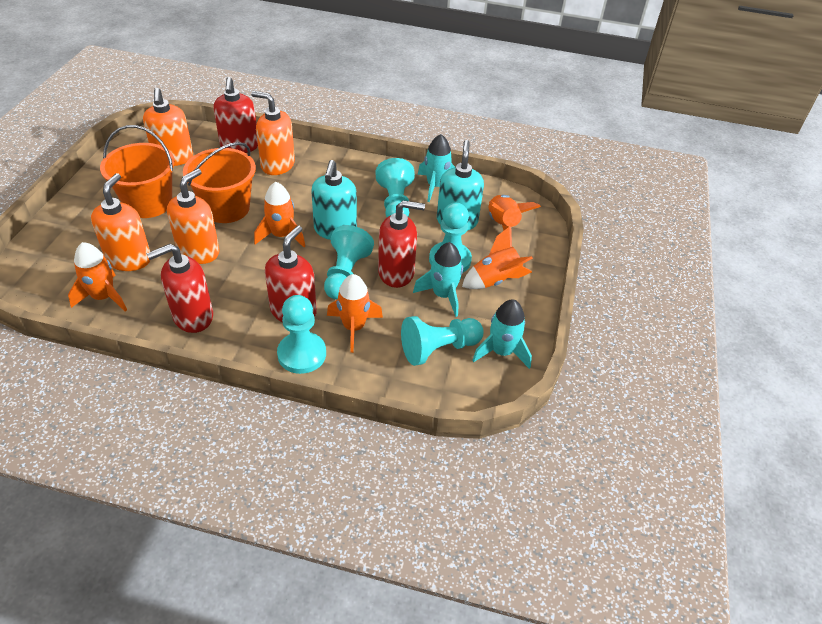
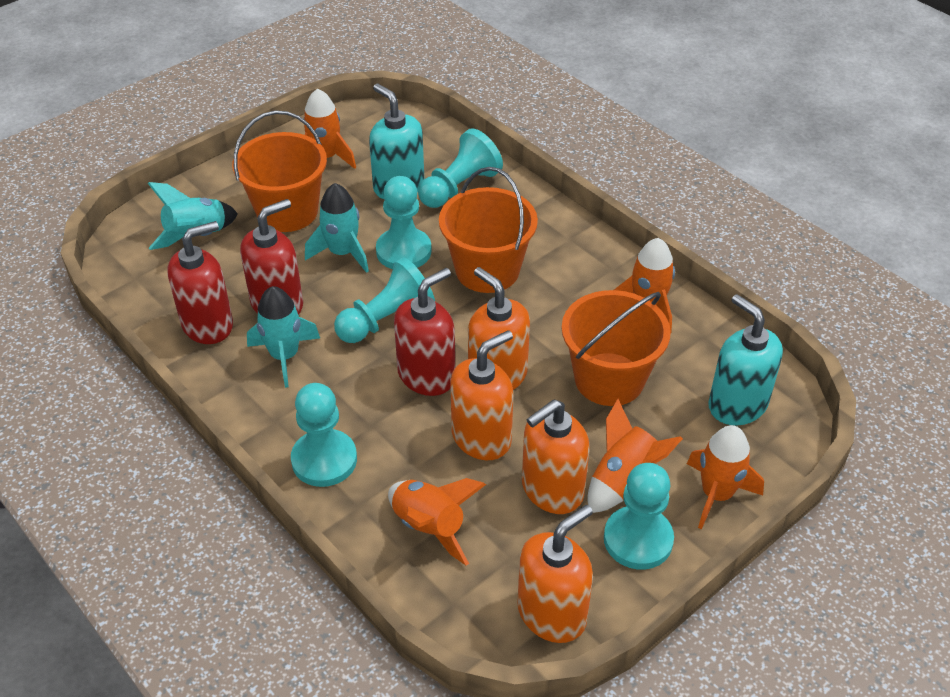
orange bucket: 2 -> 3
red soap dispenser: 4 -> 3

